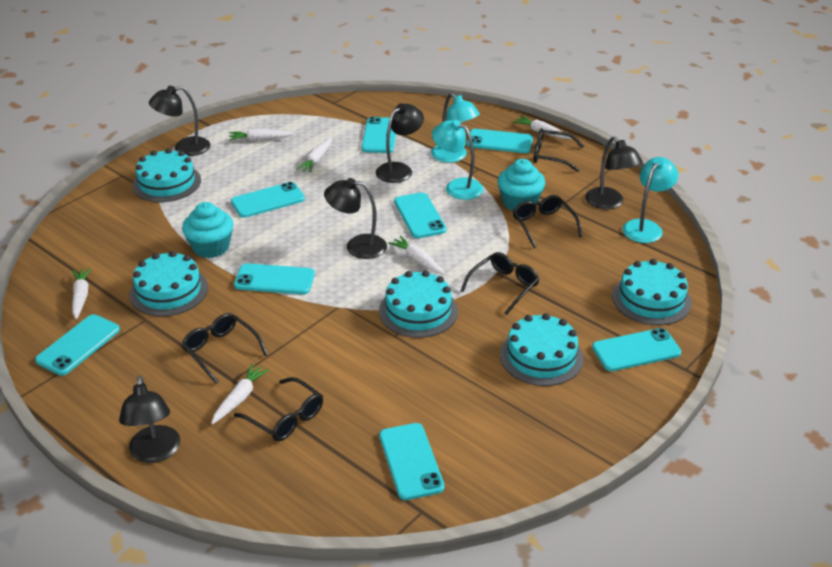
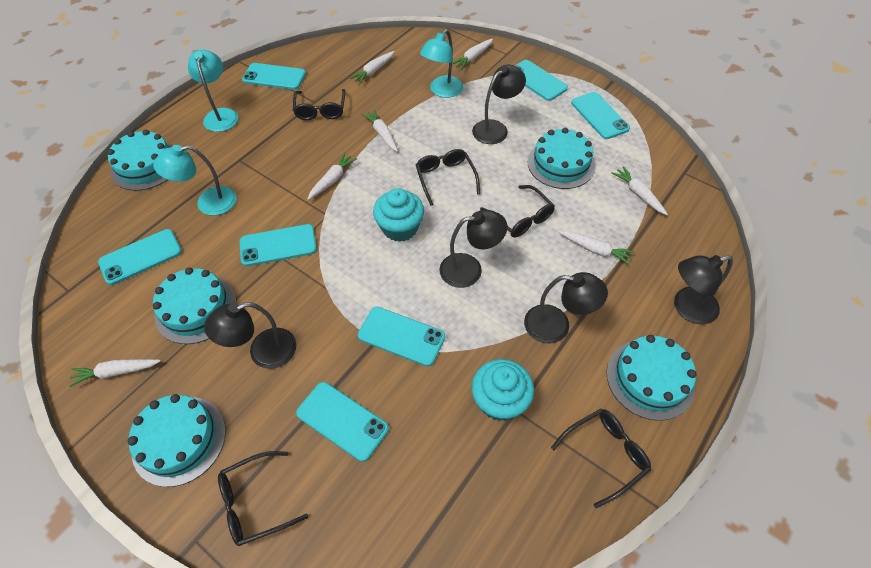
turquoise phone: 8 -> 7
white carrot: 6 -> 7

